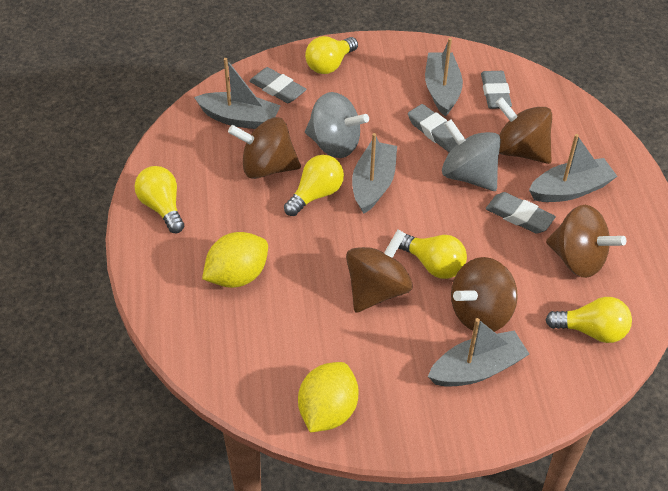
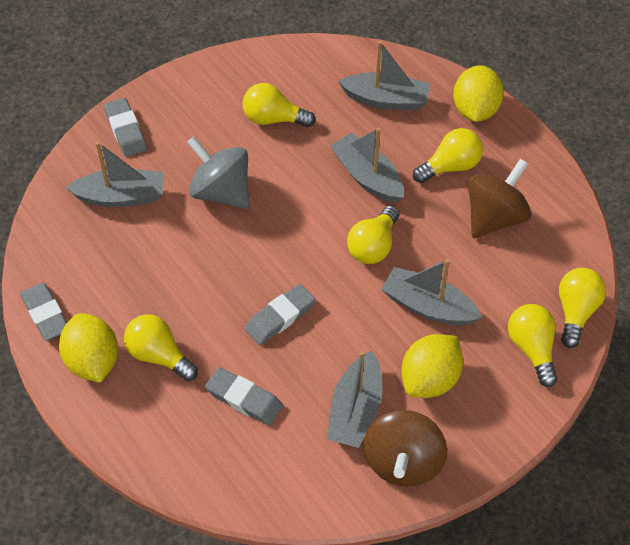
brown spinning top: 5 -> 2
grey spinning top: 2 -> 1
yellow lemon: 2 -> 3
yellow light bulb: 5 -> 6

